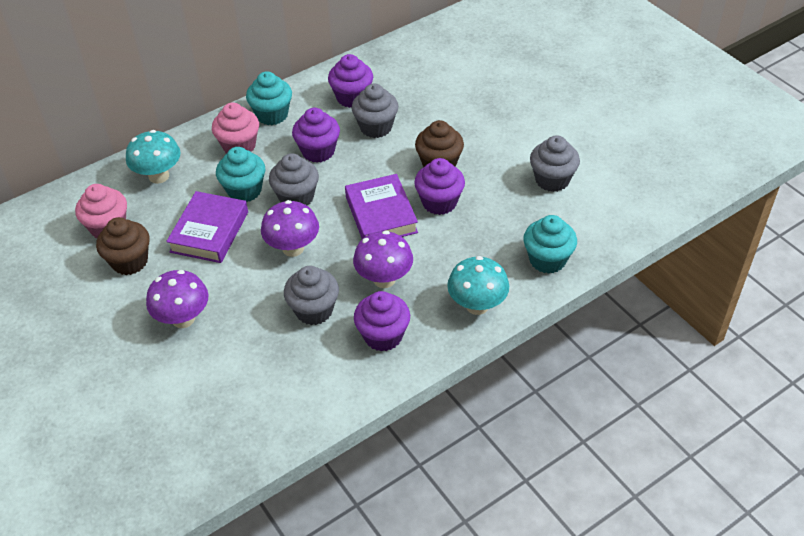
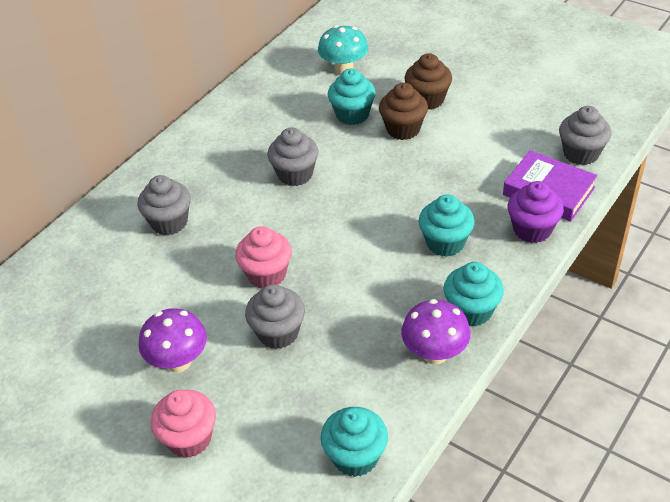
purple book: 2 -> 1
purple cupcake: 4 -> 1
purple mushroom: 3 -> 2
turquoise cupcake: 3 -> 4
turquoise mushroom: 2 -> 1

